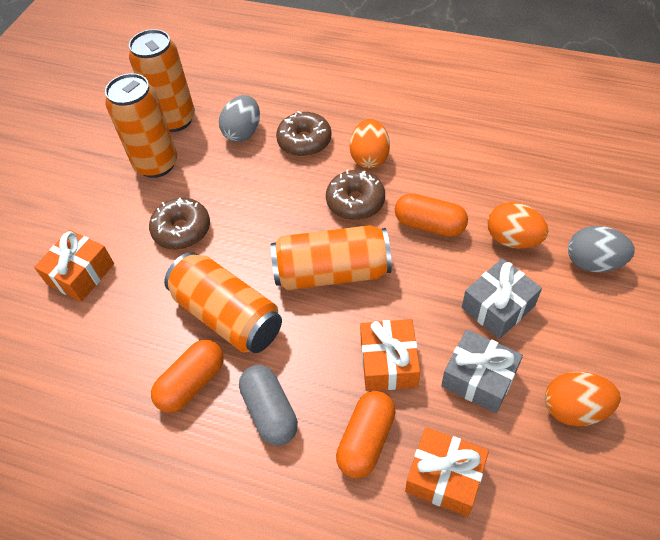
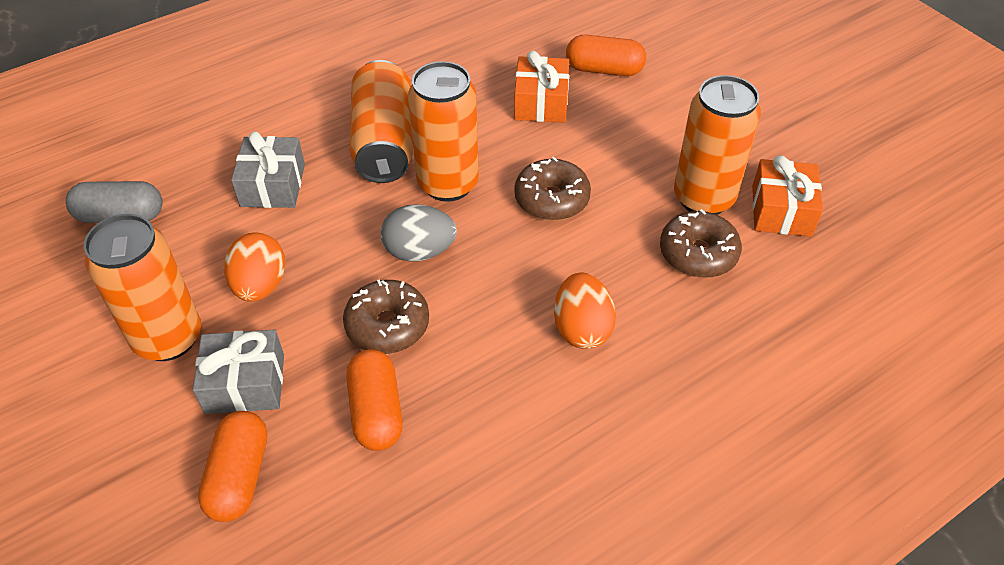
grey egg: 2 -> 1
orange egg: 3 -> 2
orange gift: 3 -> 2

